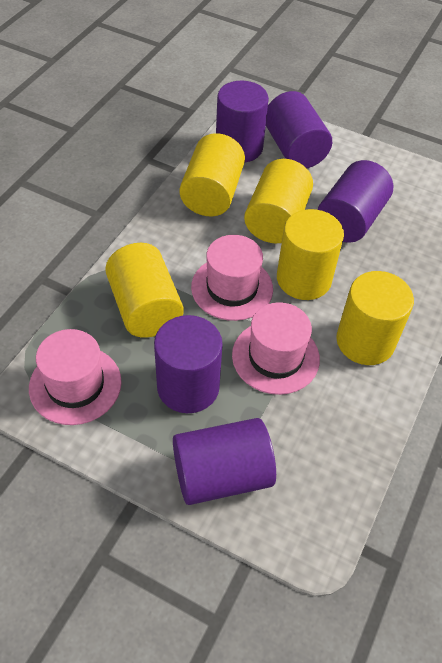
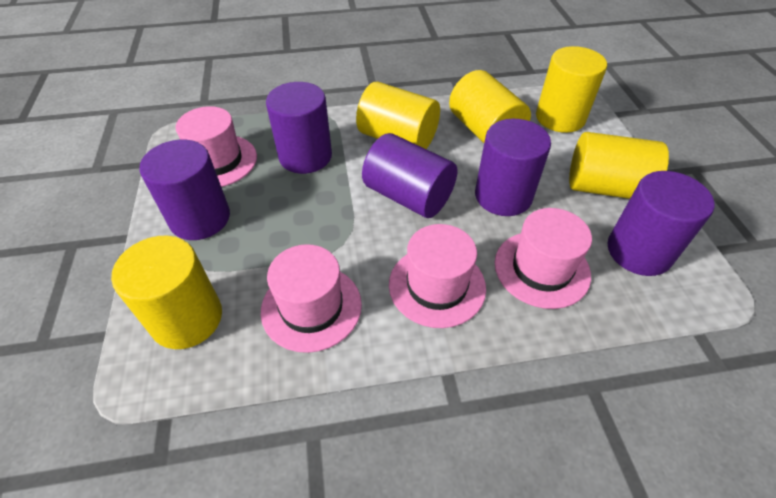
pink hat: 3 -> 4

